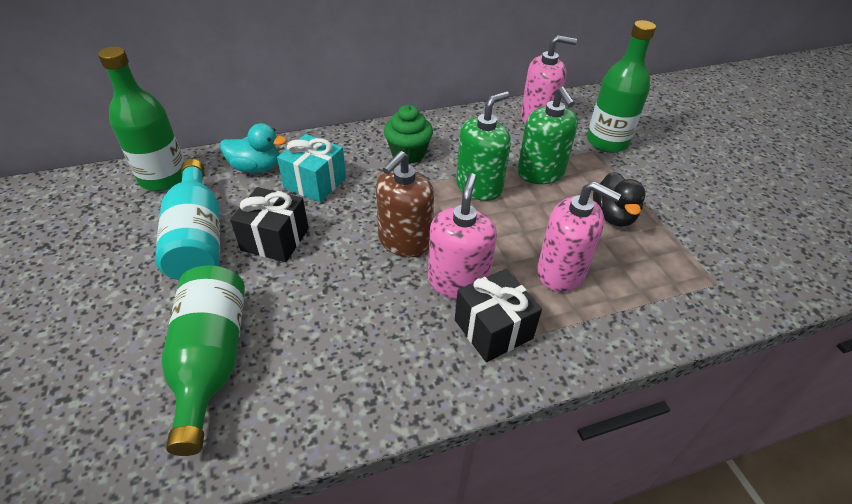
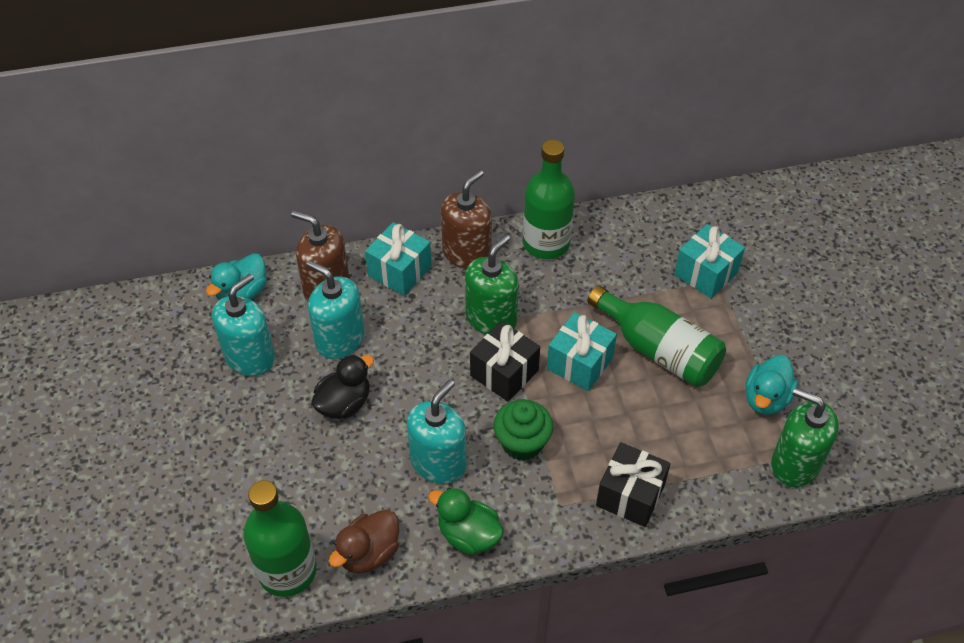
brown duck: 0 -> 1
brown soap dispenser: 1 -> 2
green duck: 0 -> 1
pink soap dispenser: 3 -> 0
turquoise bottle: 1 -> 0
turquoise duck: 1 -> 2
turquoise gift: 1 -> 3
turquoise soap dispenser: 0 -> 3

